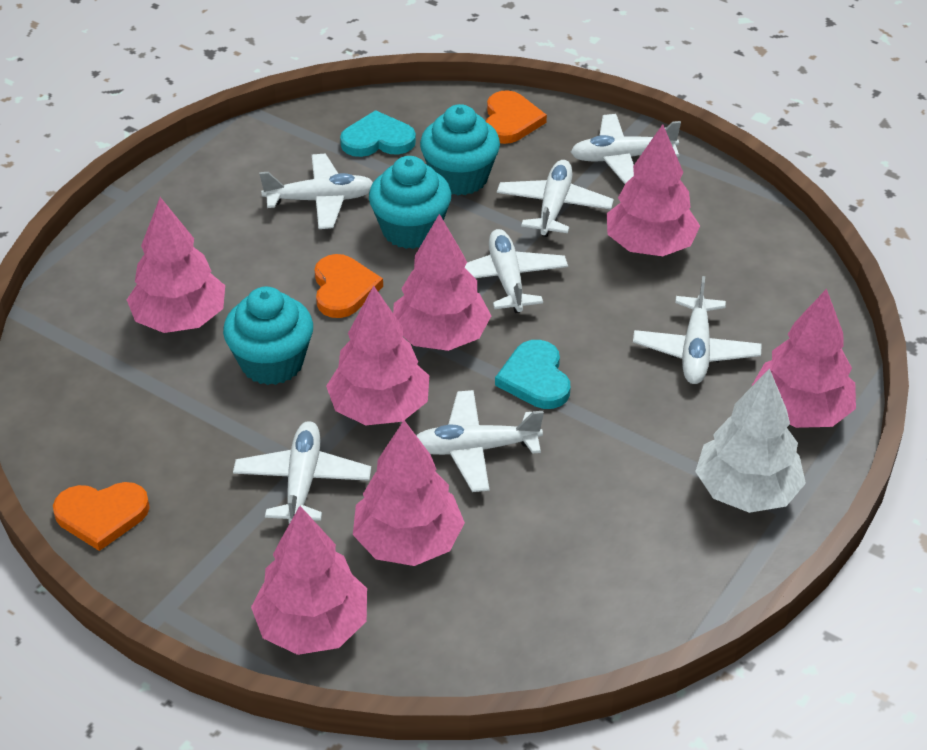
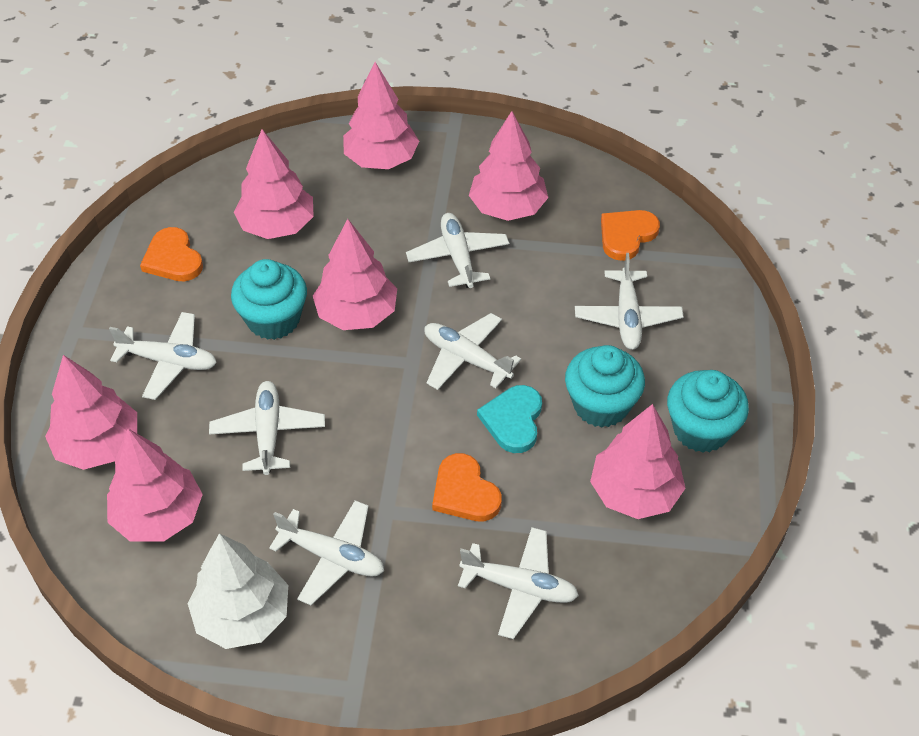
turquoise heart: 2 -> 1

